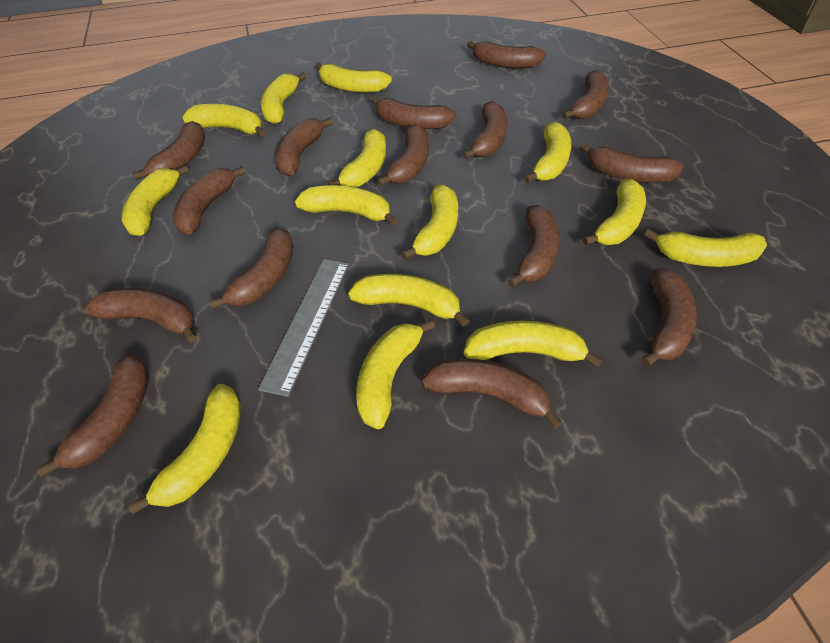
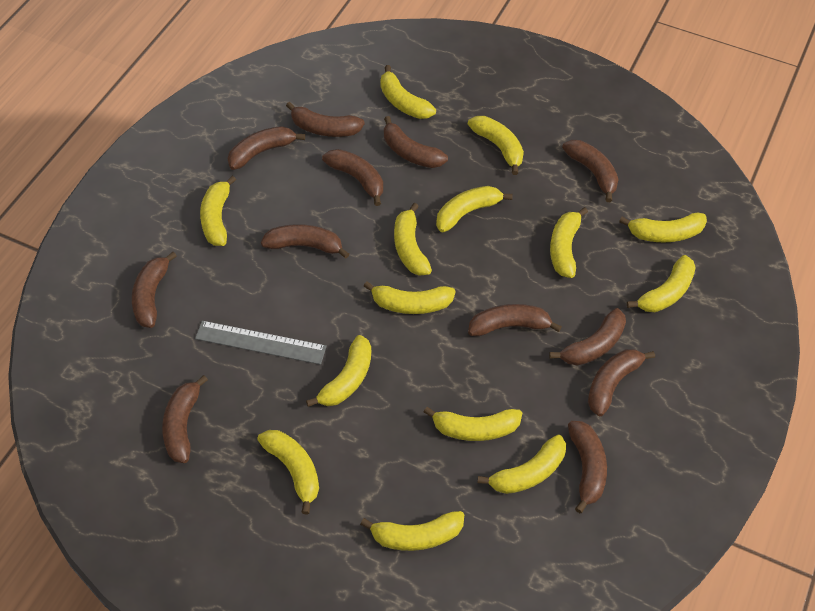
brown banana: 15 -> 12

